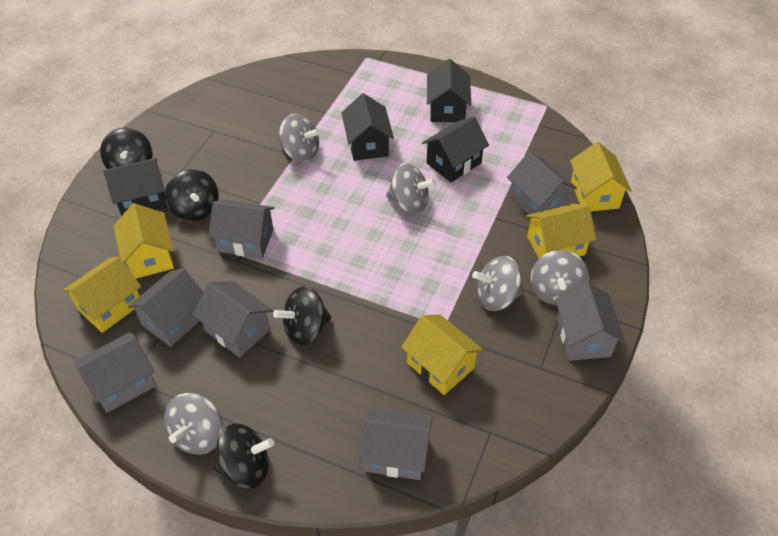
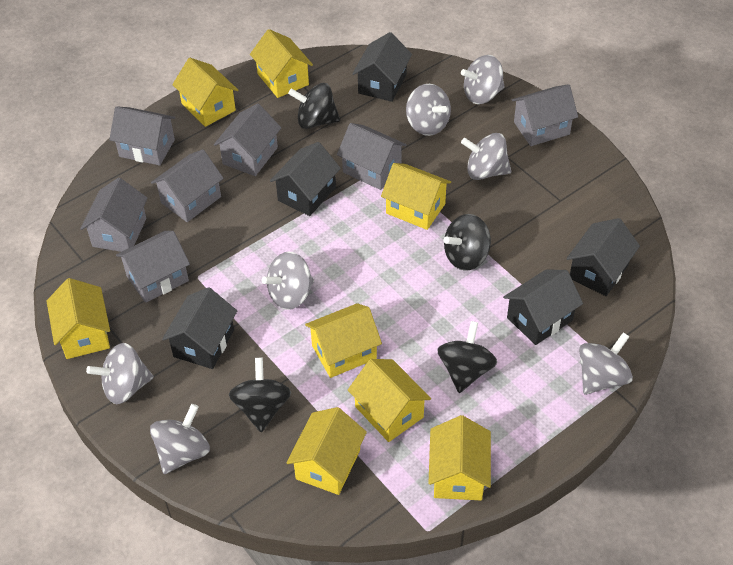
black house: 4 -> 5
grey spinning top: 5 -> 7
yellow house: 5 -> 8

